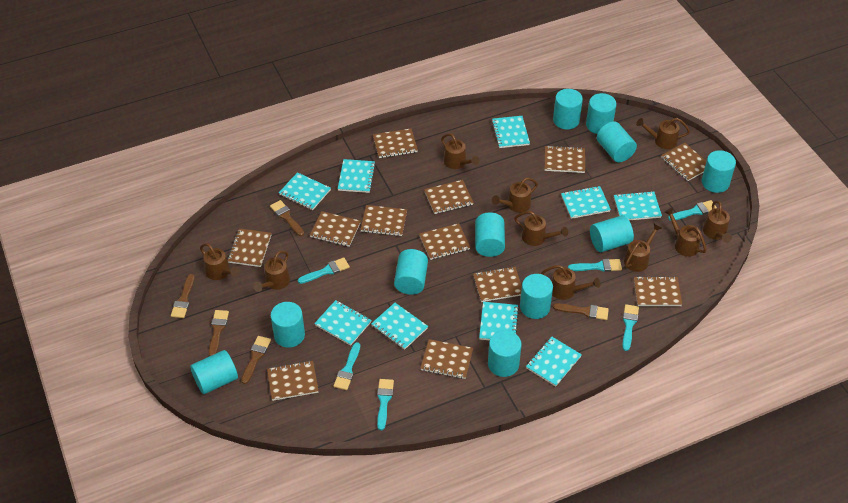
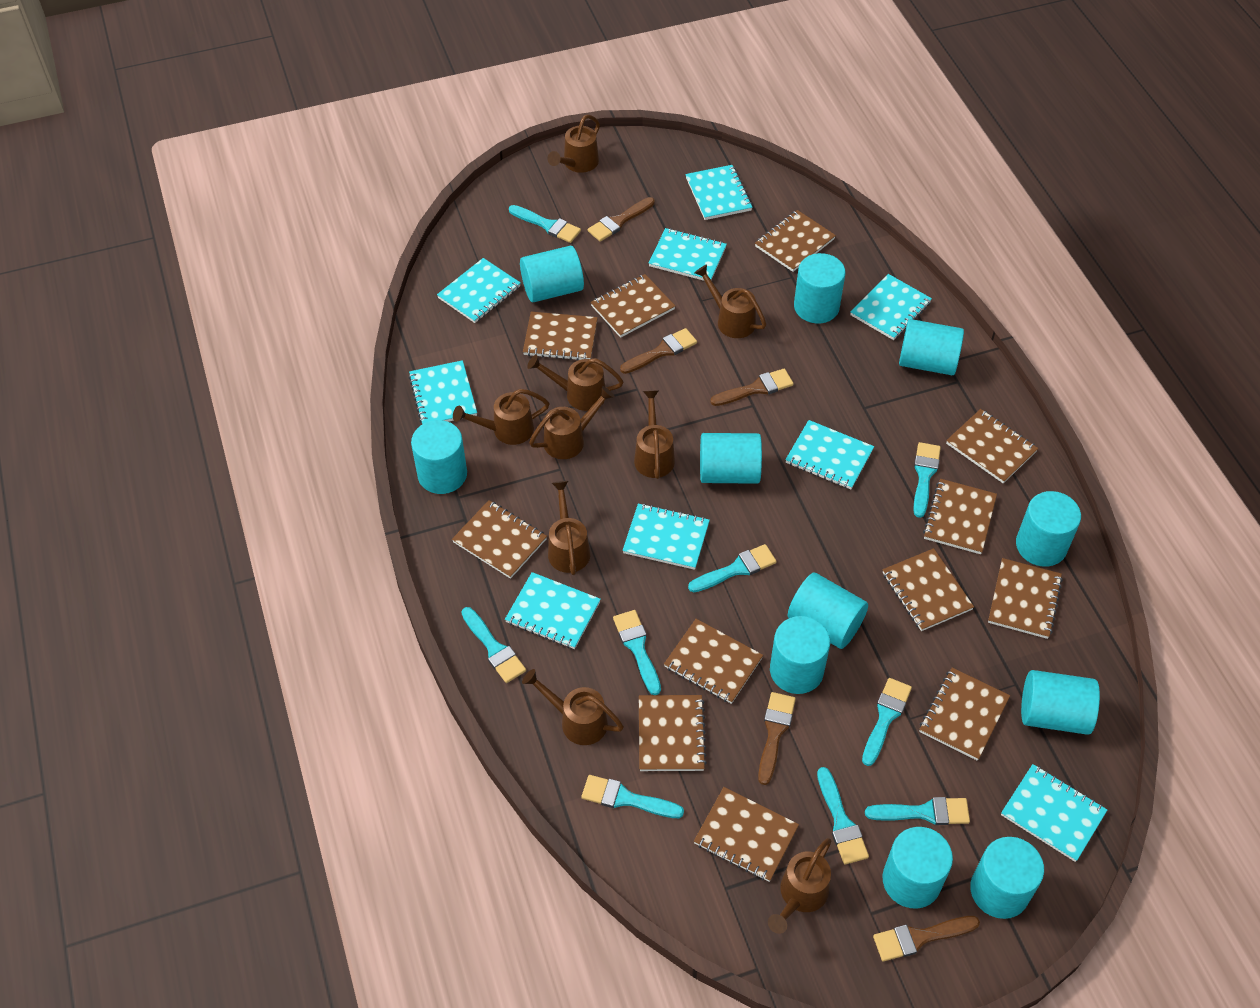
brown watering can: 10 -> 9
turquoise brush: 6 -> 9

